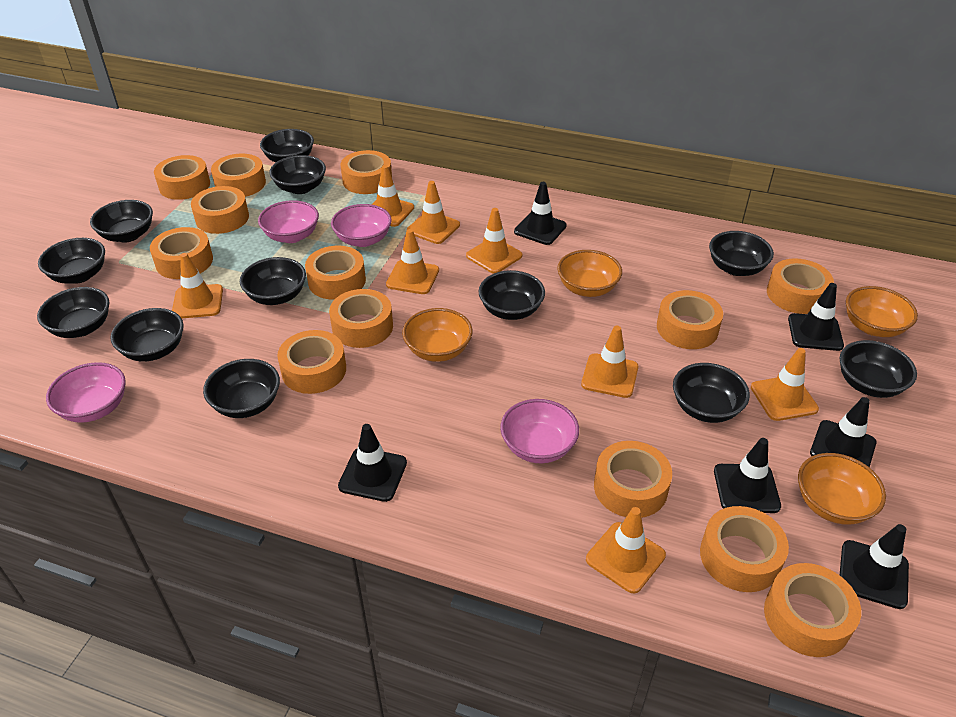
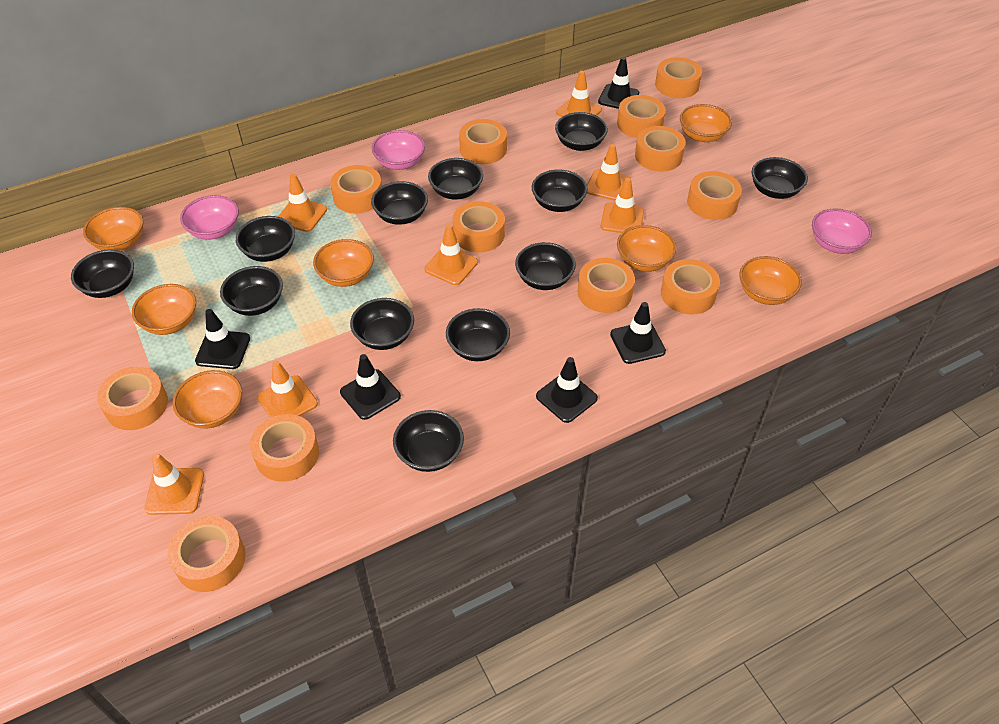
black traffic cone: 6 -> 5
orange bowl: 4 -> 7
orange tape: 13 -> 12
orange traffic cone: 8 -> 7
pink bowl: 4 -> 3

